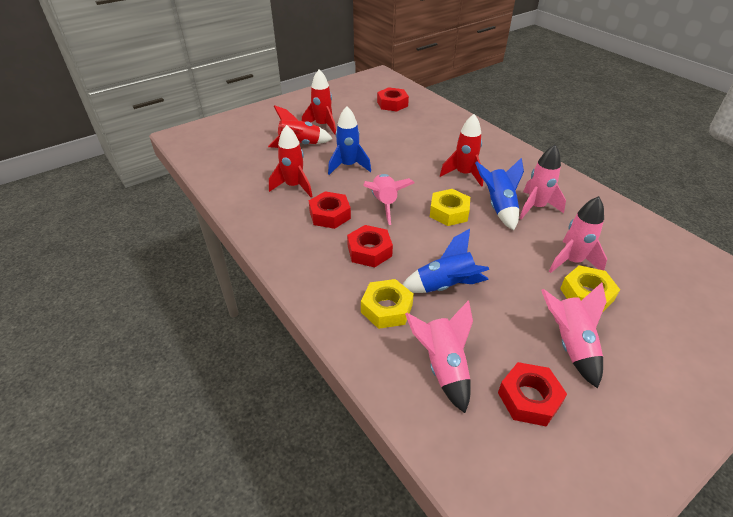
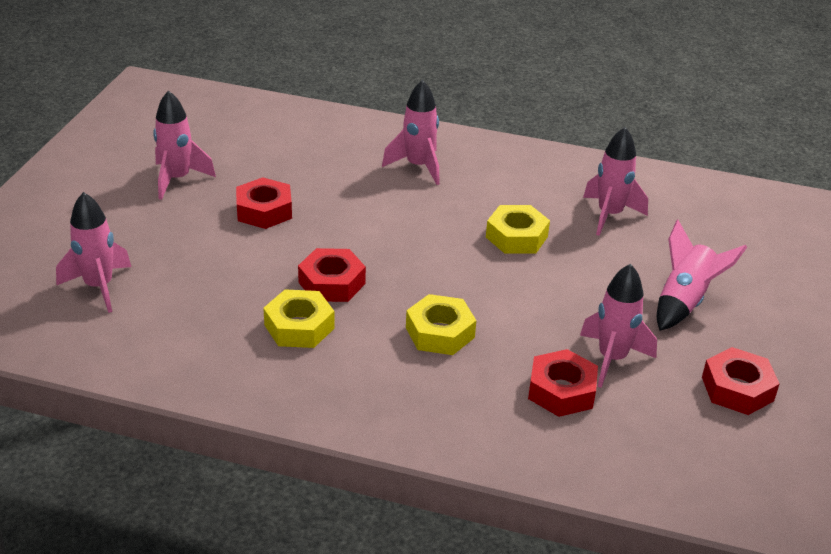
blue rocket: 3 -> 0
pink rocket: 5 -> 6
red rocket: 4 -> 0

